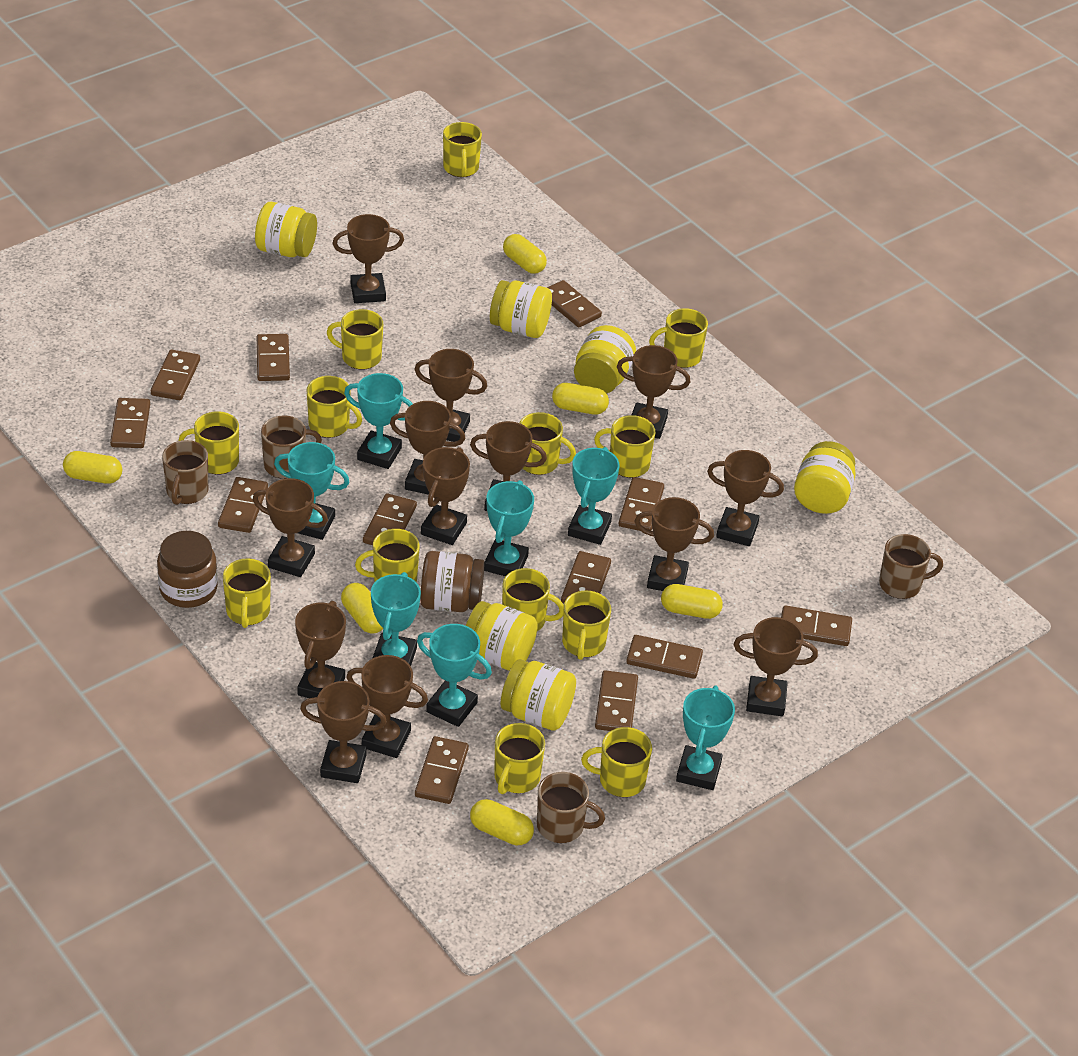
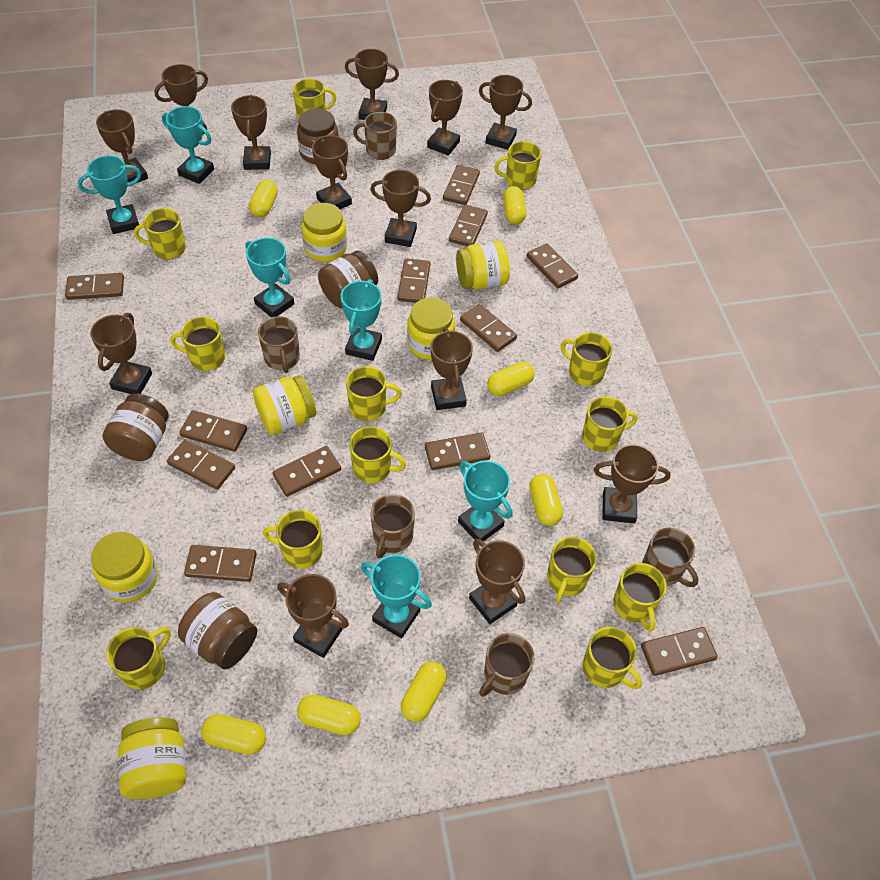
brown jar: 2 -> 4
brown mug: 4 -> 5
turquoise trophy: 7 -> 6
yellow capsule: 6 -> 7

